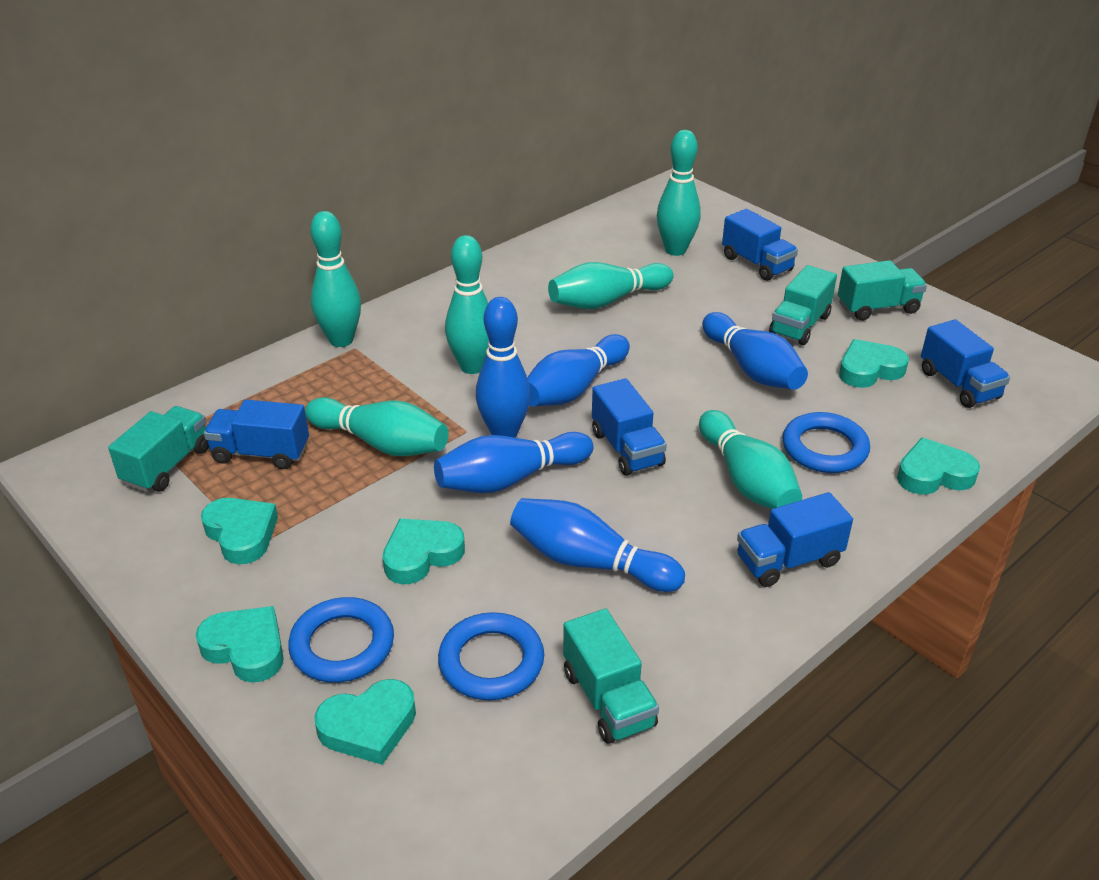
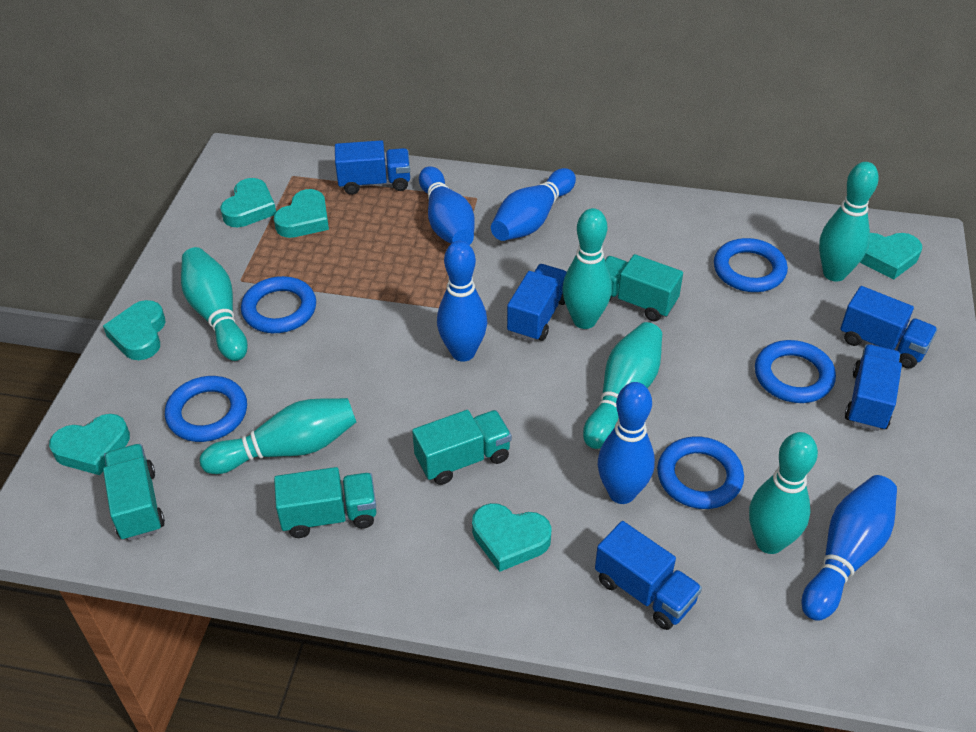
blue ring: 3 -> 5

